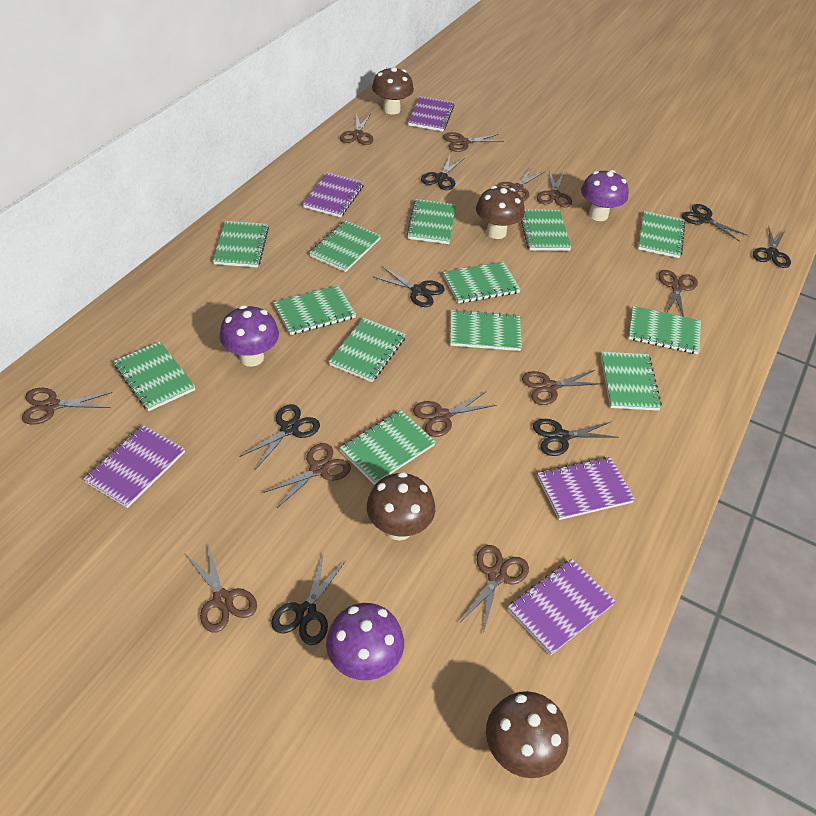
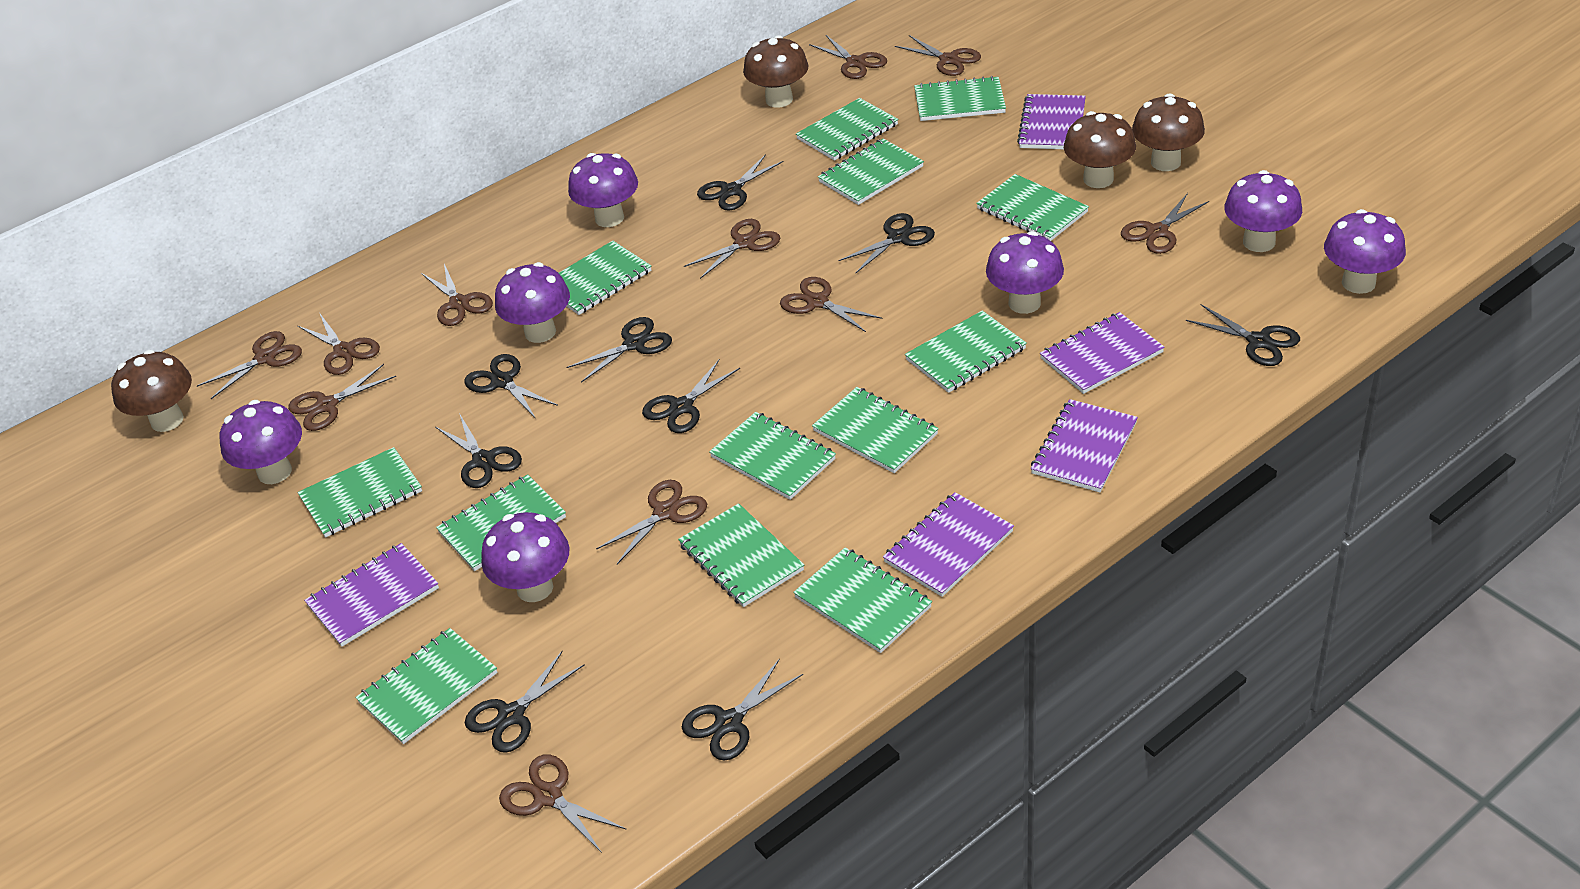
black scissors: 7 -> 9
purple mushroom: 3 -> 7

